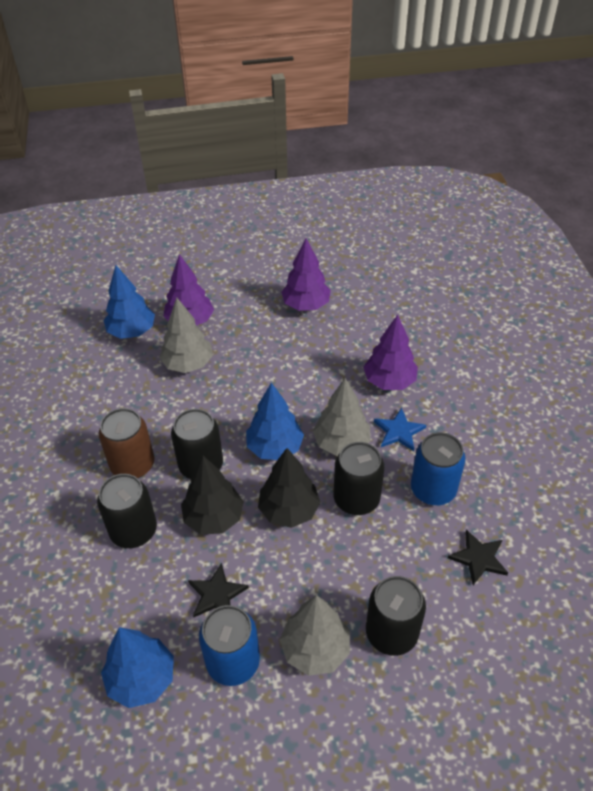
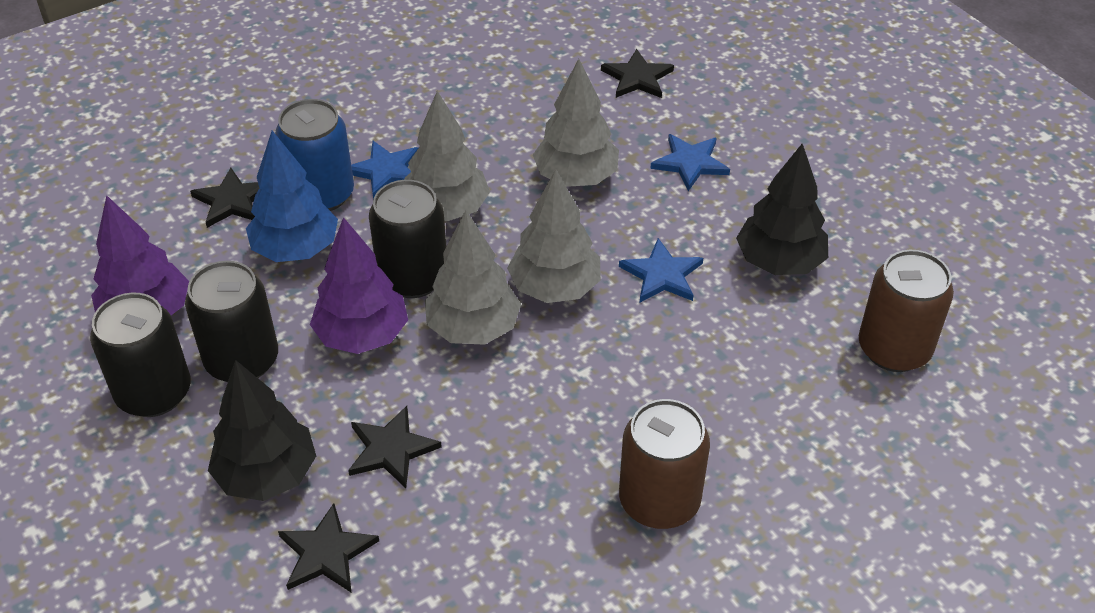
black can: 4 -> 3
black star: 2 -> 4
blue can: 2 -> 1
blue star: 1 -> 3
blue tree: 3 -> 1
brown can: 1 -> 2
grey tree: 3 -> 4
purple tree: 3 -> 2

